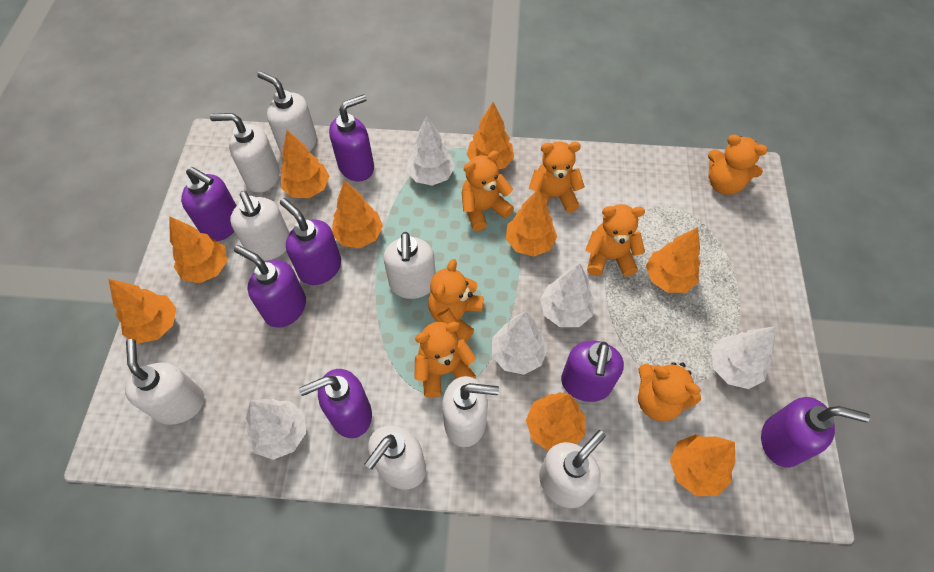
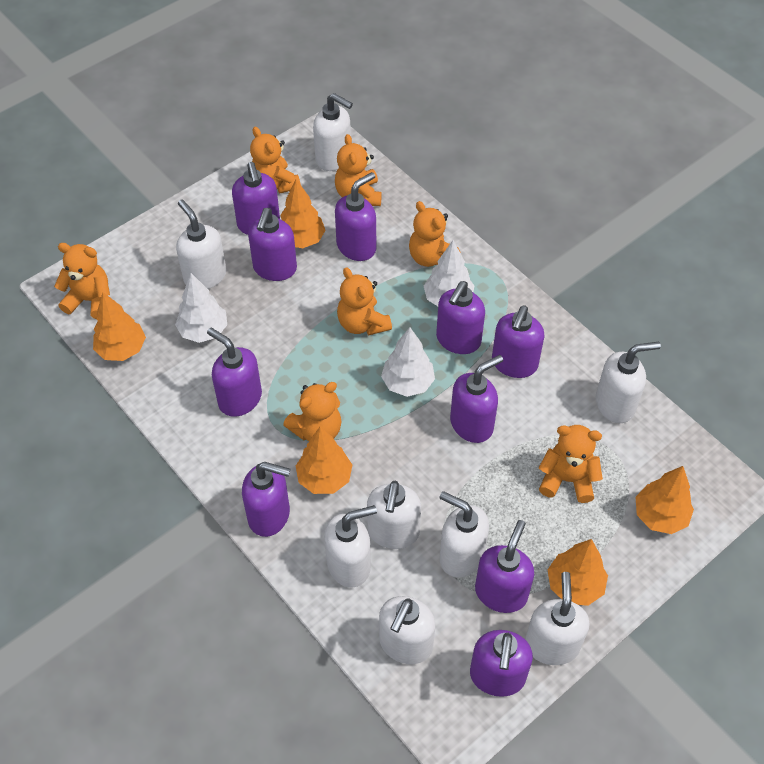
orange tree: 9 -> 5
purple soap dispenser: 7 -> 10
white tree: 5 -> 3

